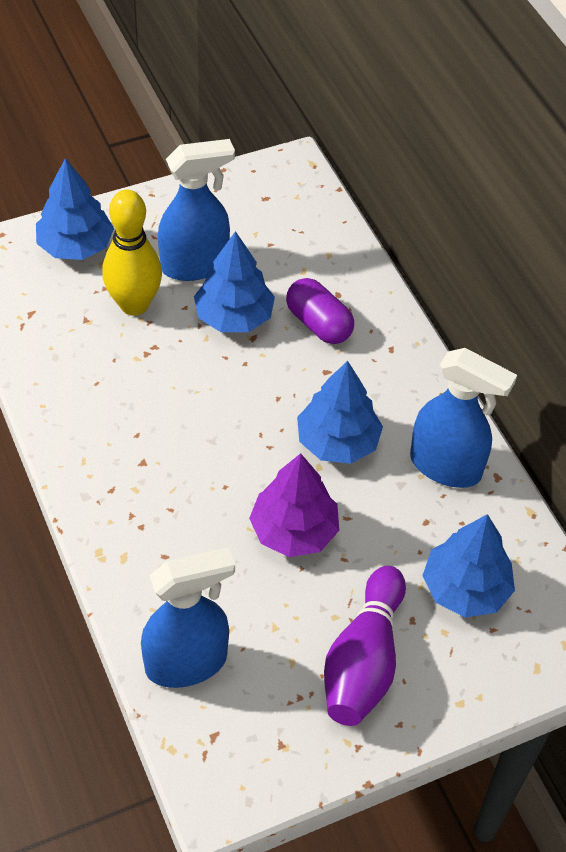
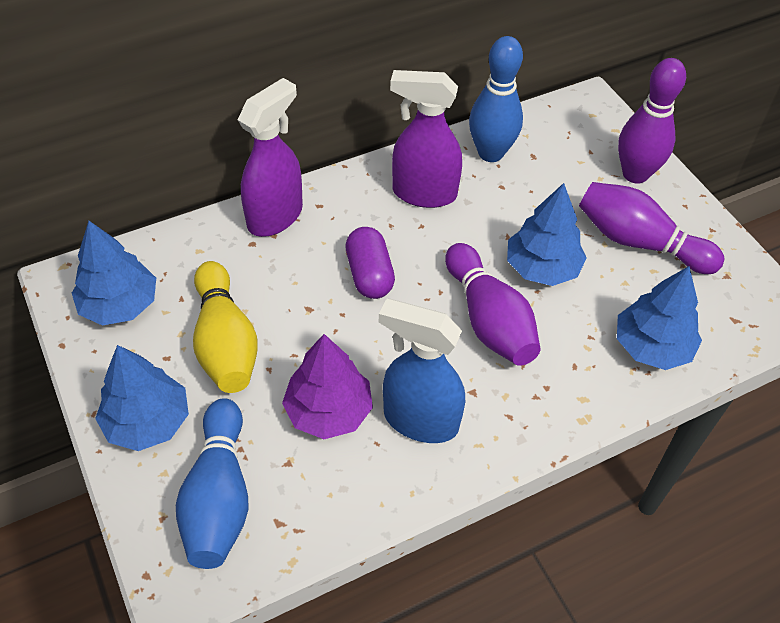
blue bowling pin: 0 -> 2
blue spray bottle: 3 -> 1
purple bowling pin: 1 -> 3
purple spray bottle: 0 -> 2

